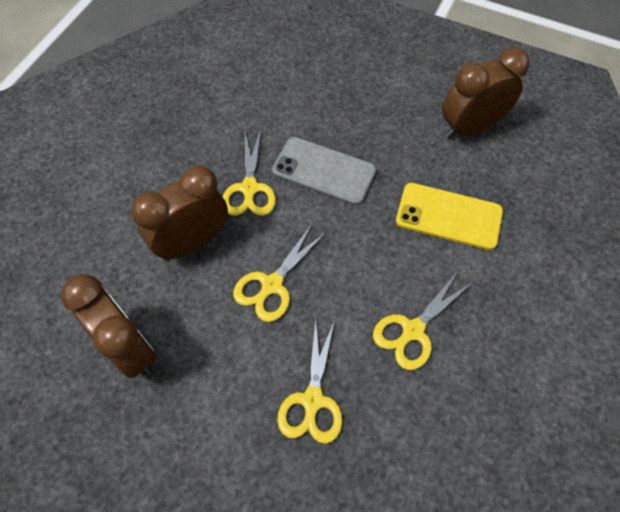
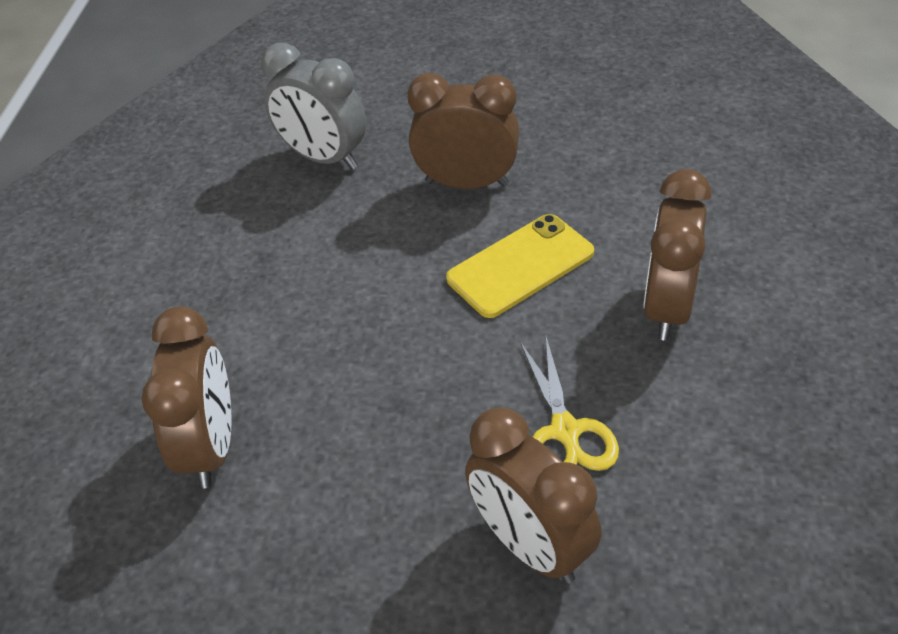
brown clock: 3 -> 4
grey clock: 0 -> 1
grey phone: 1 -> 0
yellow scissors: 4 -> 1

